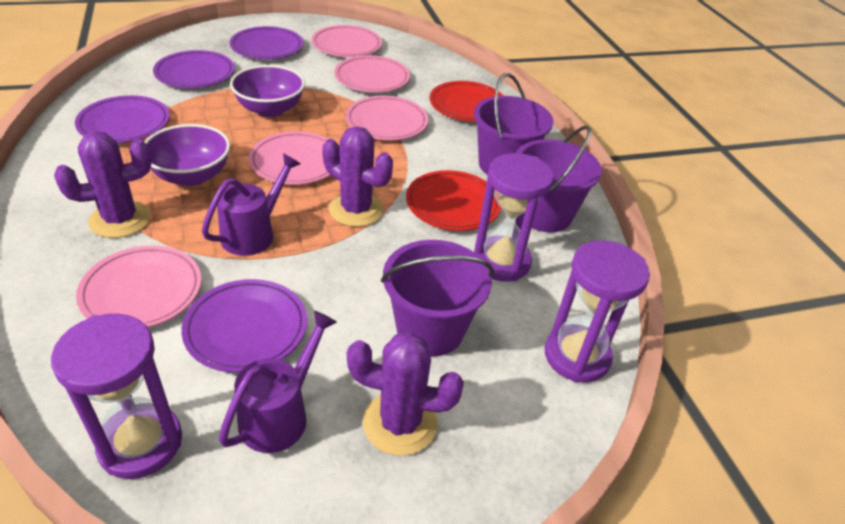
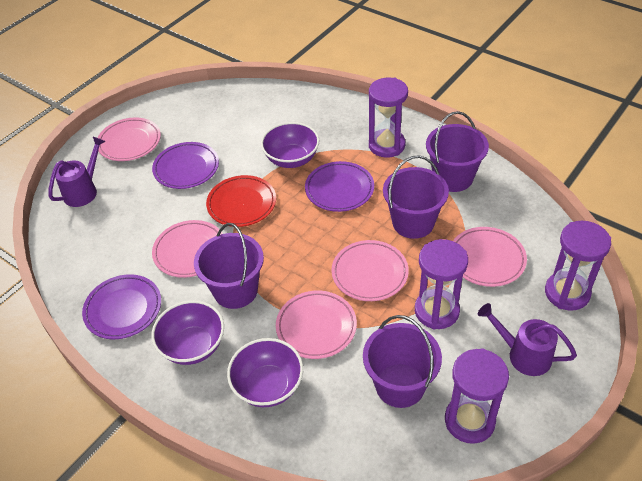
purple bowl: 2 -> 3
purple bucket: 3 -> 4
purple cactus: 3 -> 0
purple hourglass: 3 -> 4
purple plate: 4 -> 3
red plate: 2 -> 1

